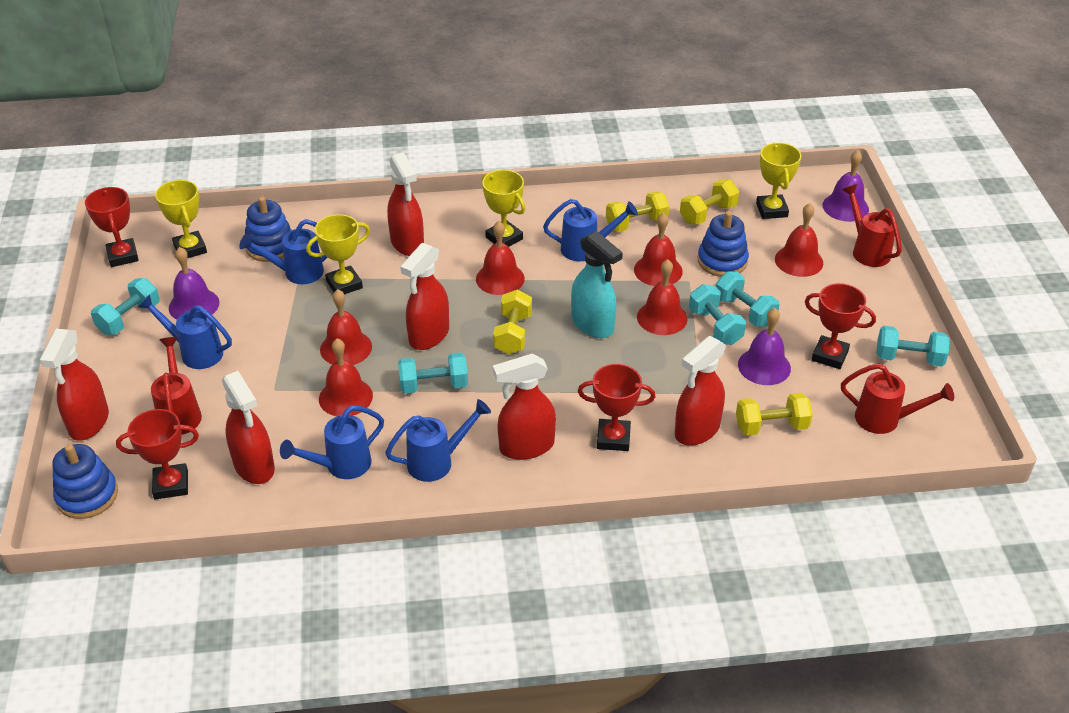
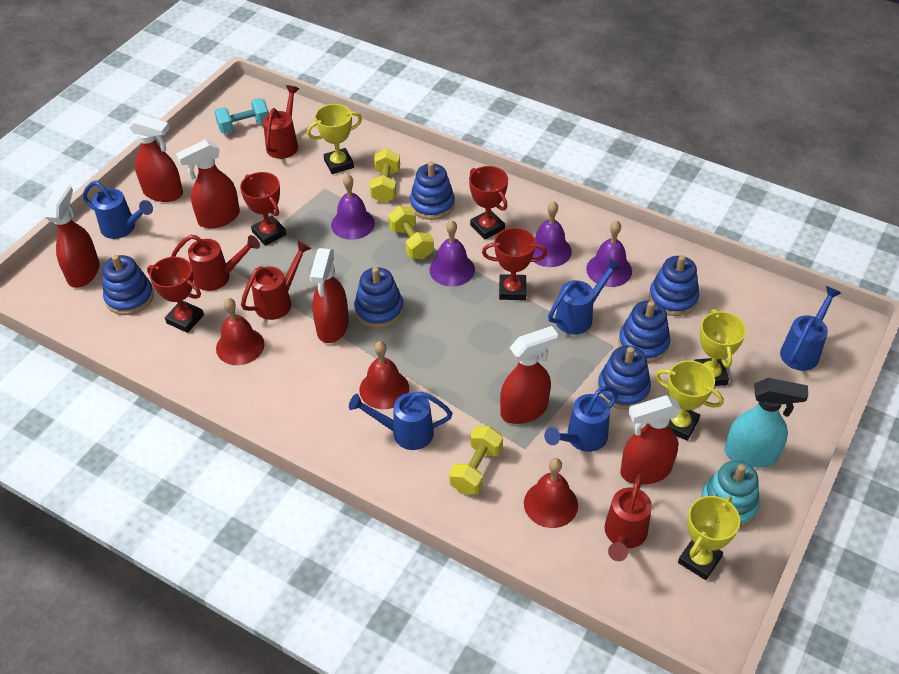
blue stacking toy: 3 -> 6
purple bell: 3 -> 4
red bell: 6 -> 3
red watering can: 3 -> 4
turquoise dumbbell: 5 -> 1
turquoise stacking toy: 0 -> 1
yellow dumbbell: 4 -> 3

